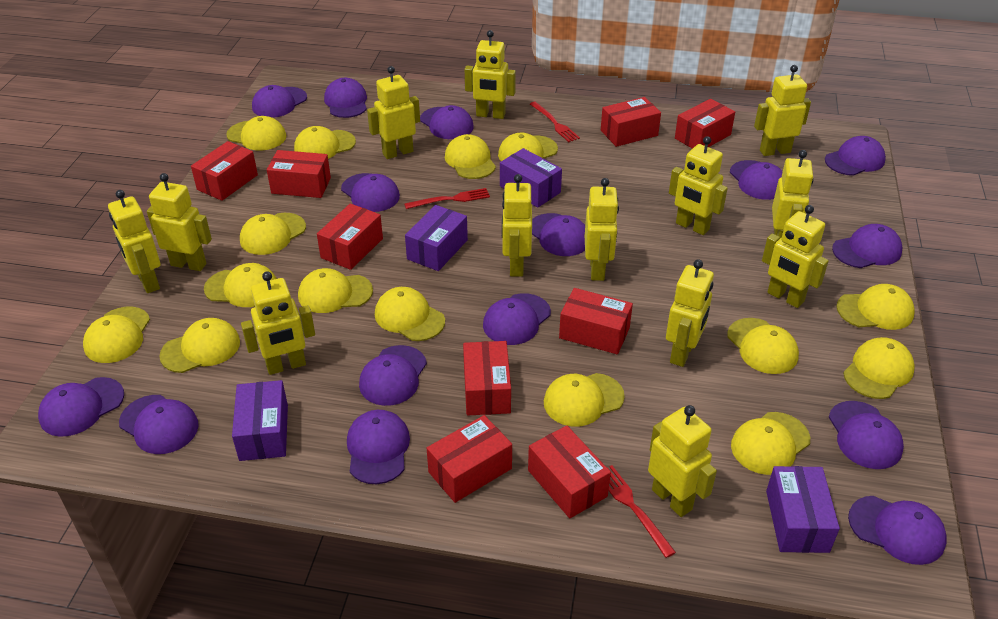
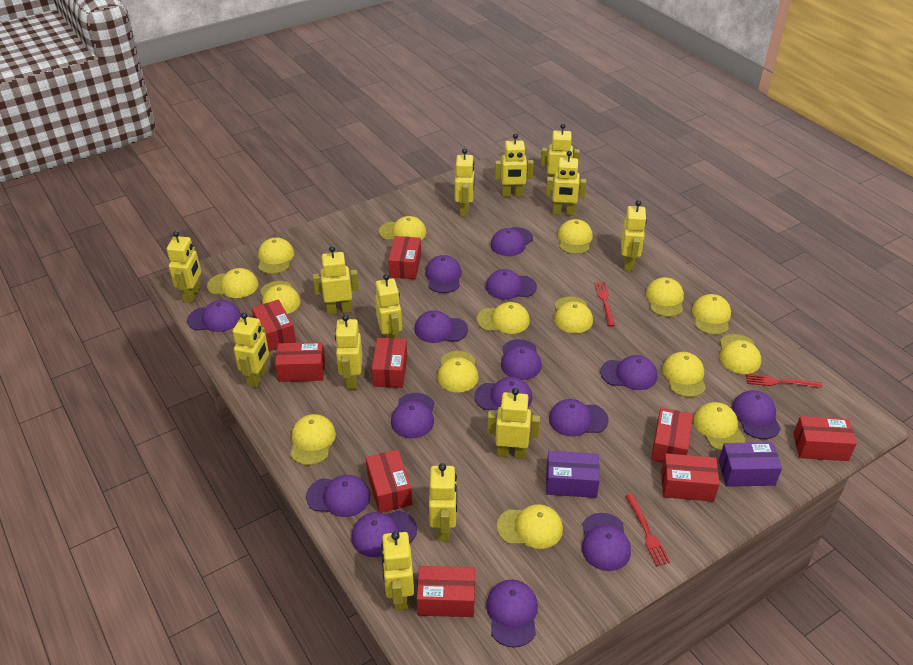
purple box: 4 -> 2

